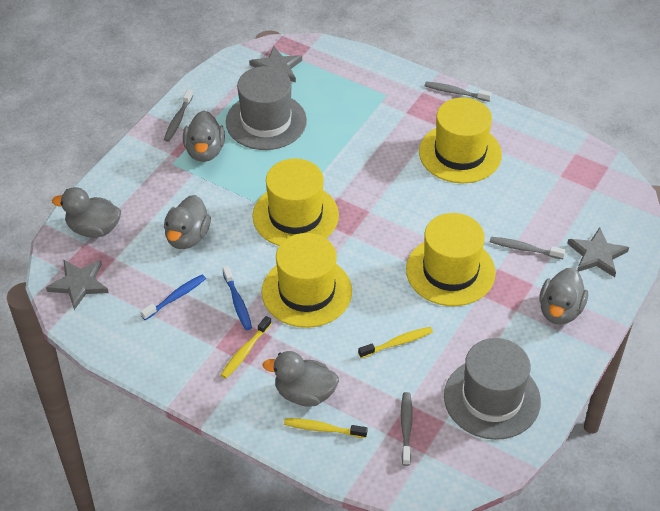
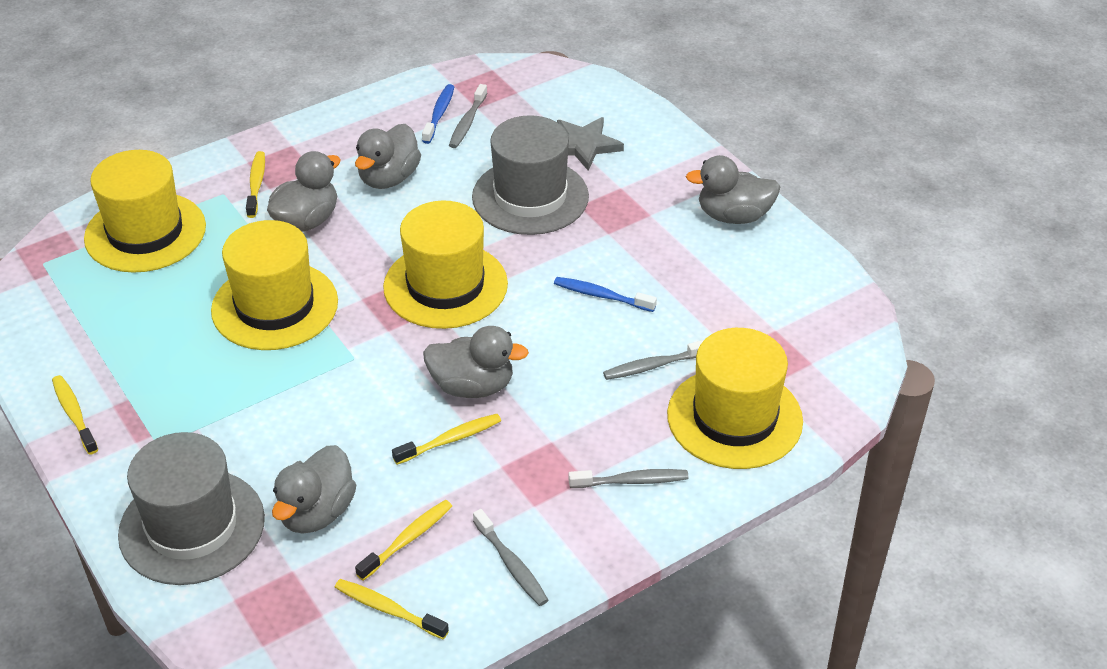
grey star: 3 -> 1
yellow toothbrush: 3 -> 5

